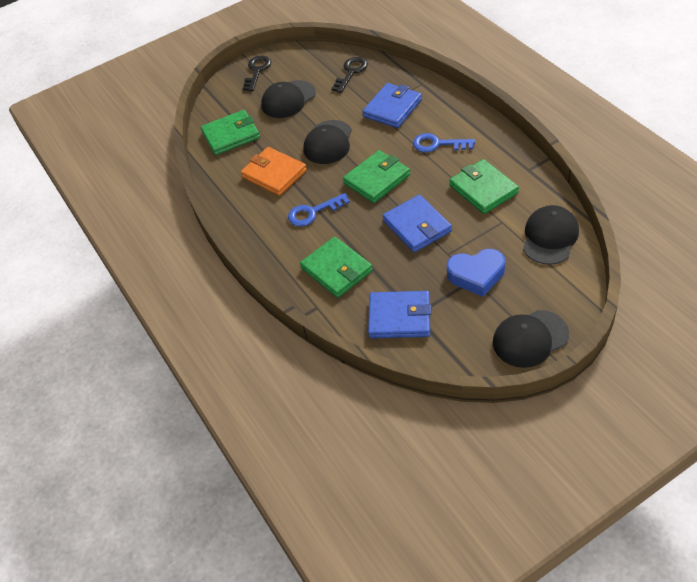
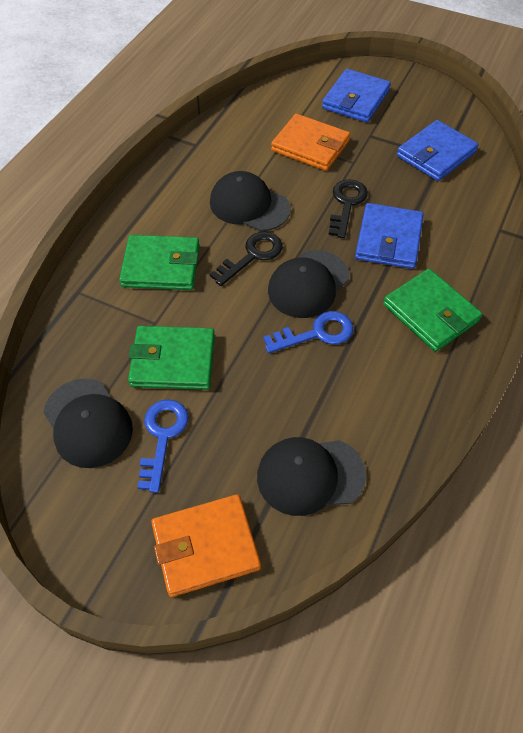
blue heart: 1 -> 0
green wallet: 4 -> 3
orange wallet: 1 -> 2

